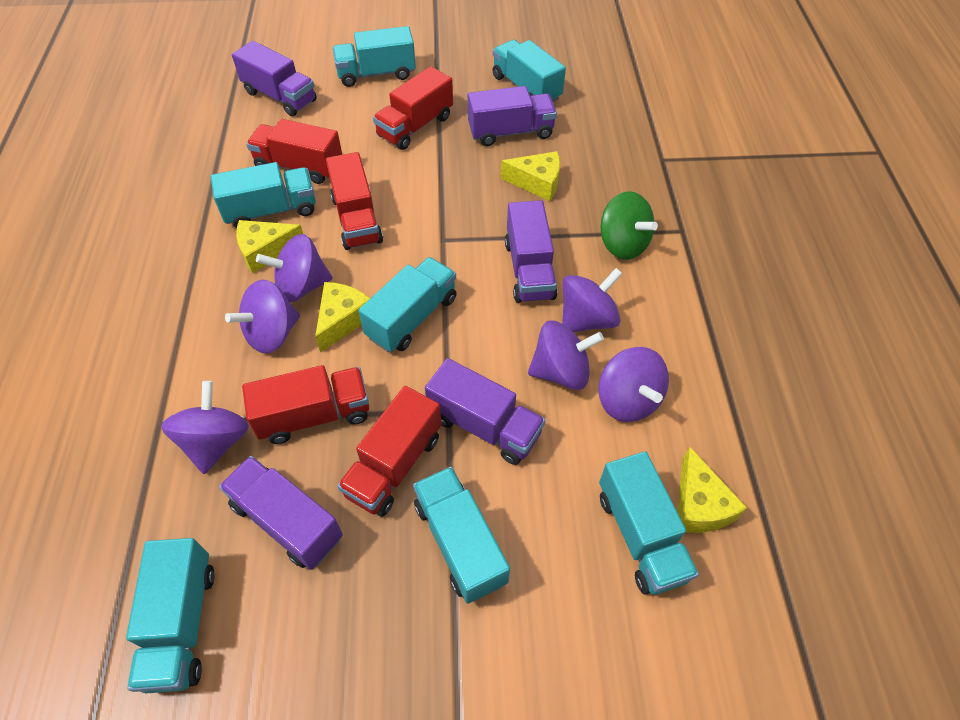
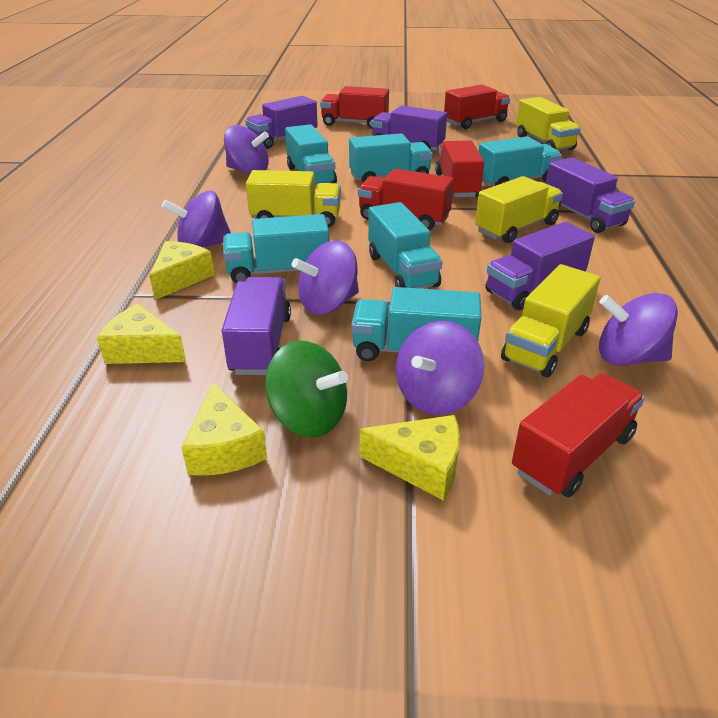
purple spinning top: 6 -> 5
turquoise truck: 7 -> 6
yellow truck: 0 -> 4

